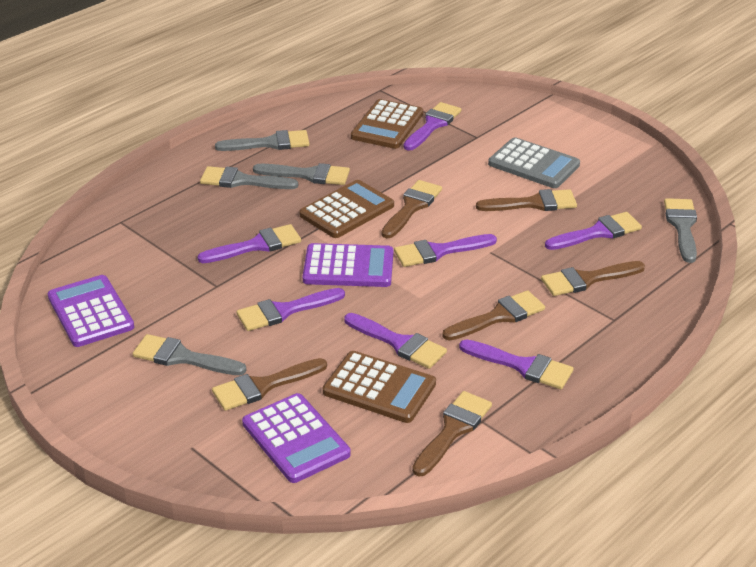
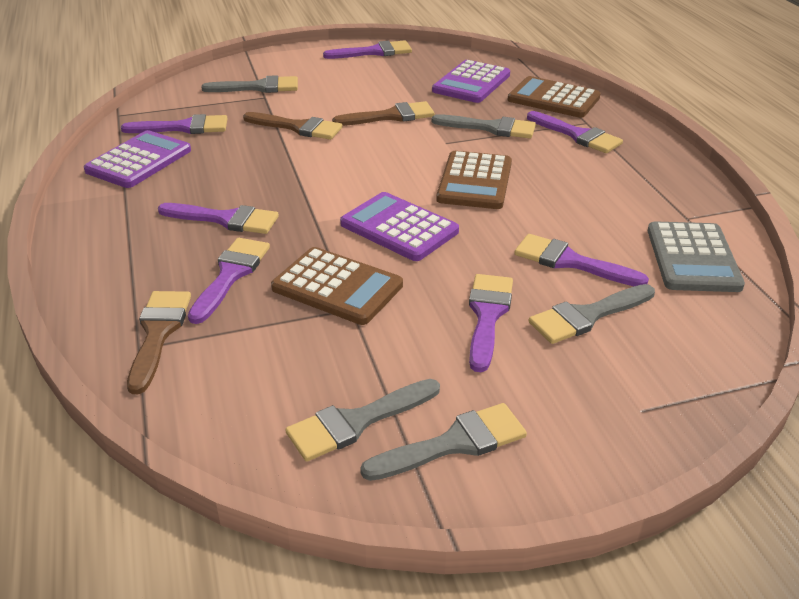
brown brush: 6 -> 3

